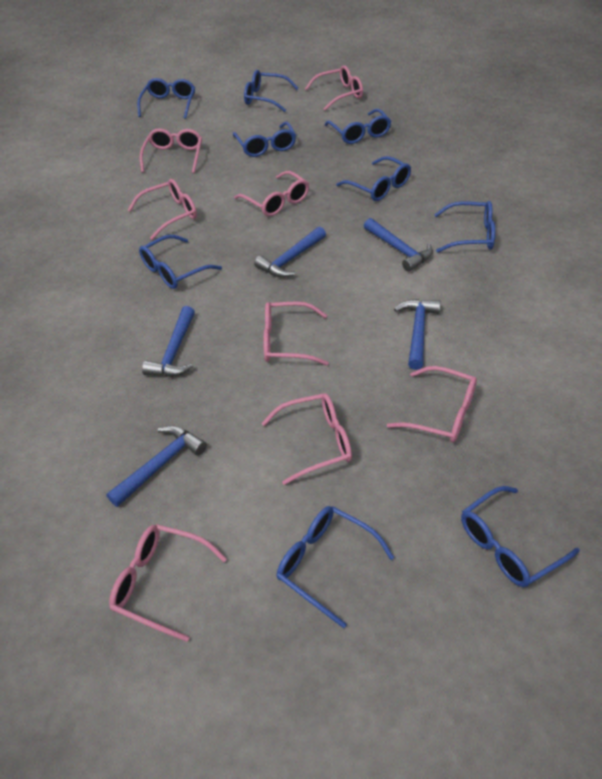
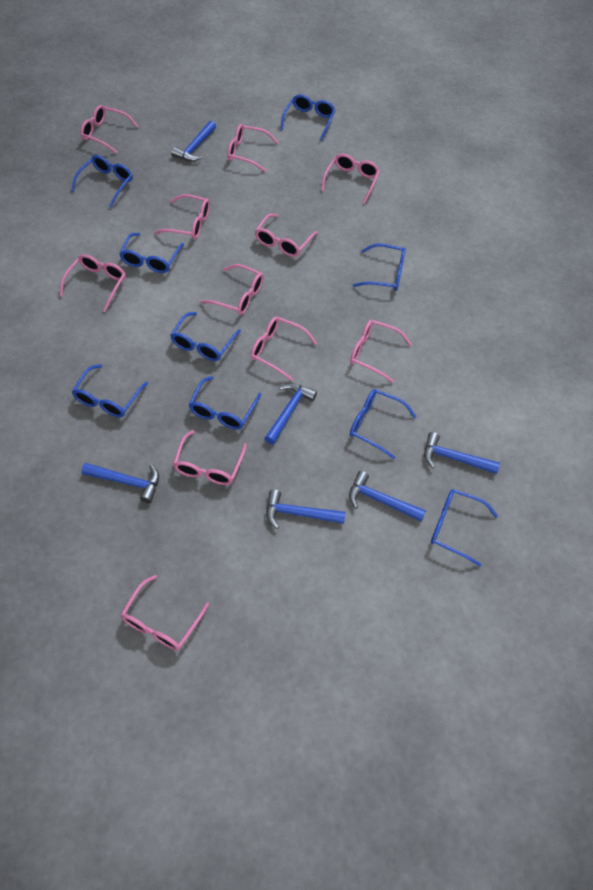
blue hammer: 5 -> 6
pink glasses: 8 -> 11

